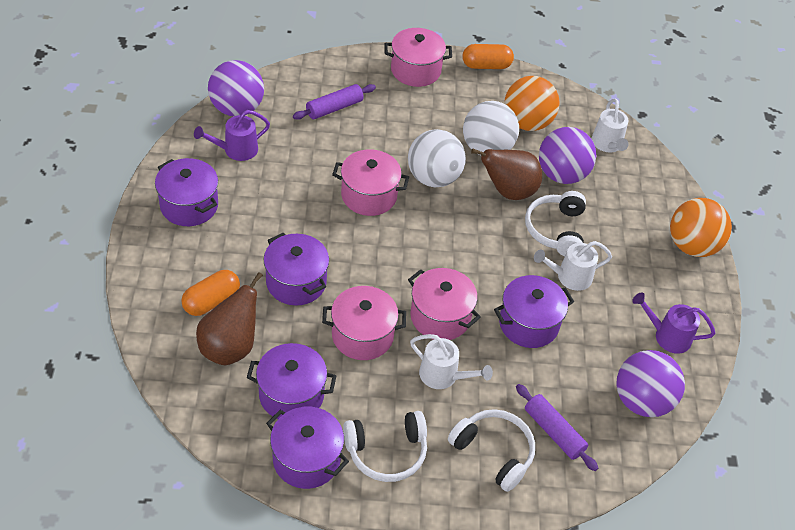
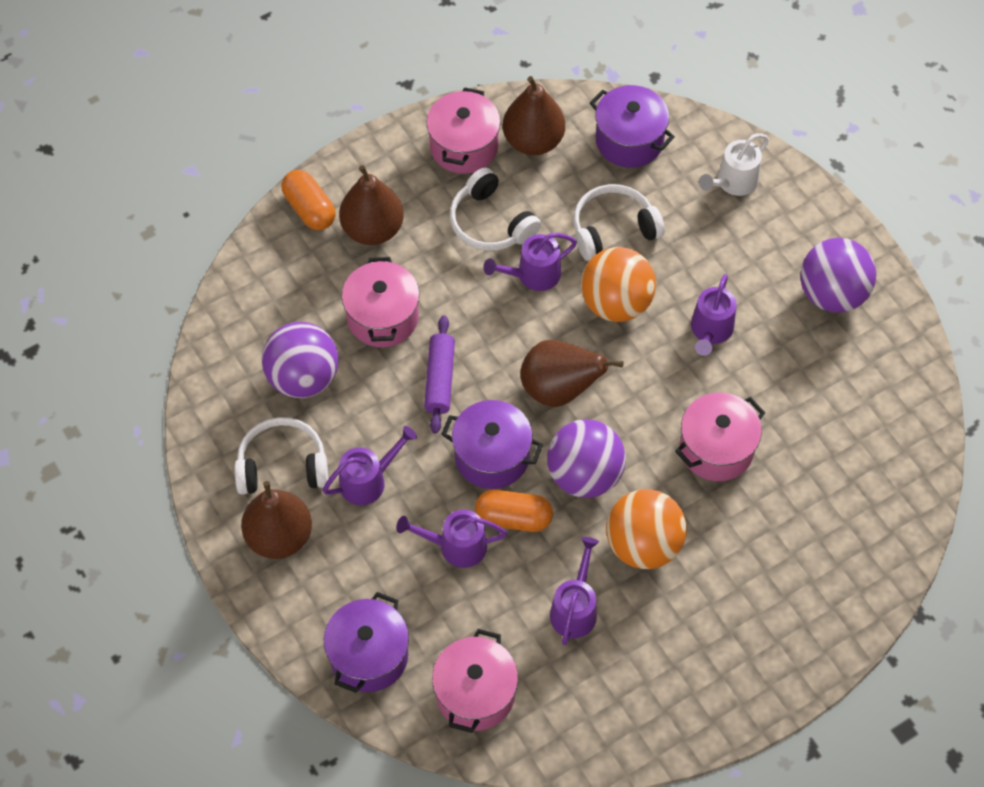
brown pear: 2 -> 4
purple pot: 5 -> 3
purple rolling pin: 2 -> 1
purple watering can: 2 -> 5
white ball: 2 -> 0
white watering can: 3 -> 1

